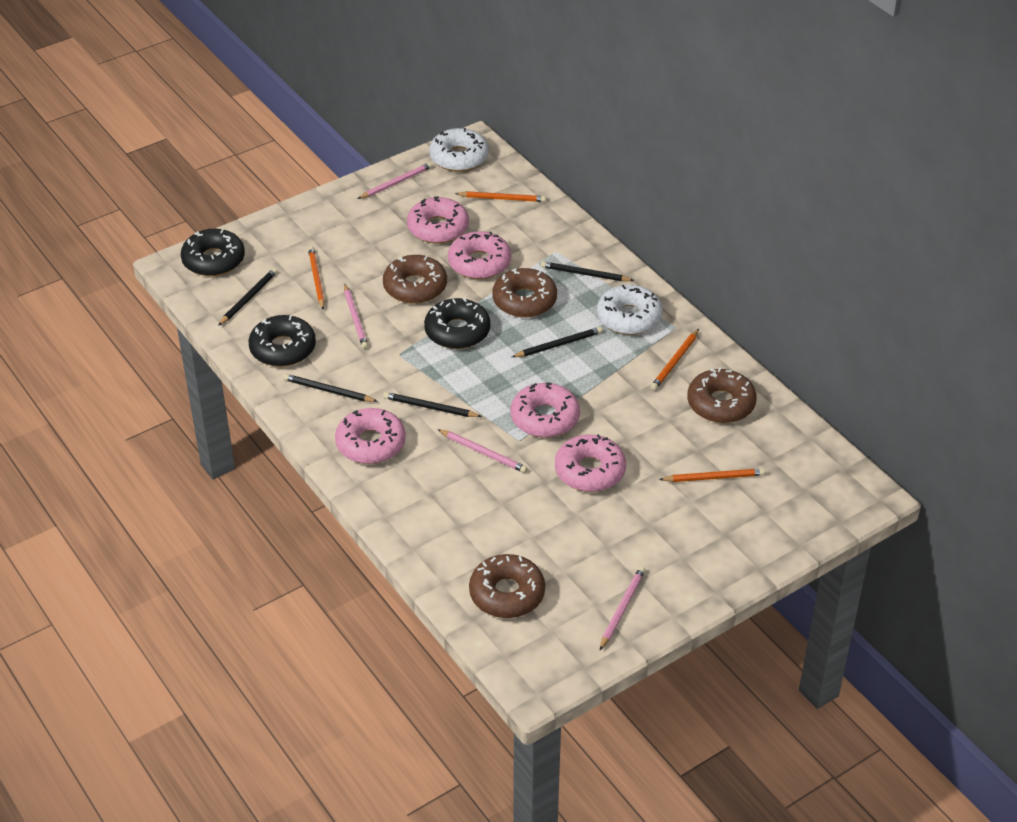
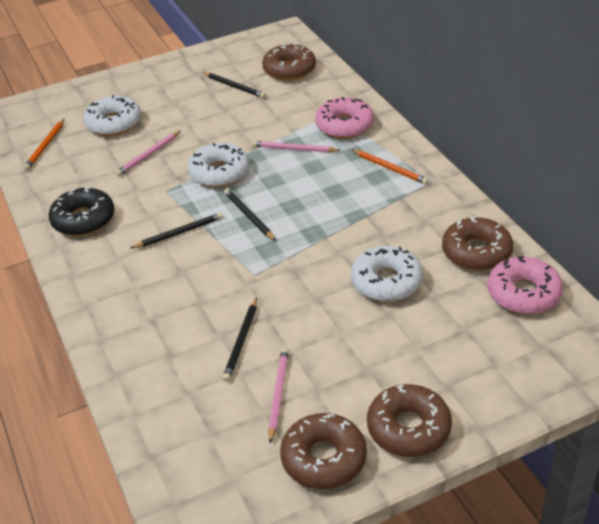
black donut: 3 -> 1
black pencil: 5 -> 4
orange pencil: 4 -> 2
pink donut: 5 -> 2
pink pencil: 4 -> 3
white donut: 2 -> 3

